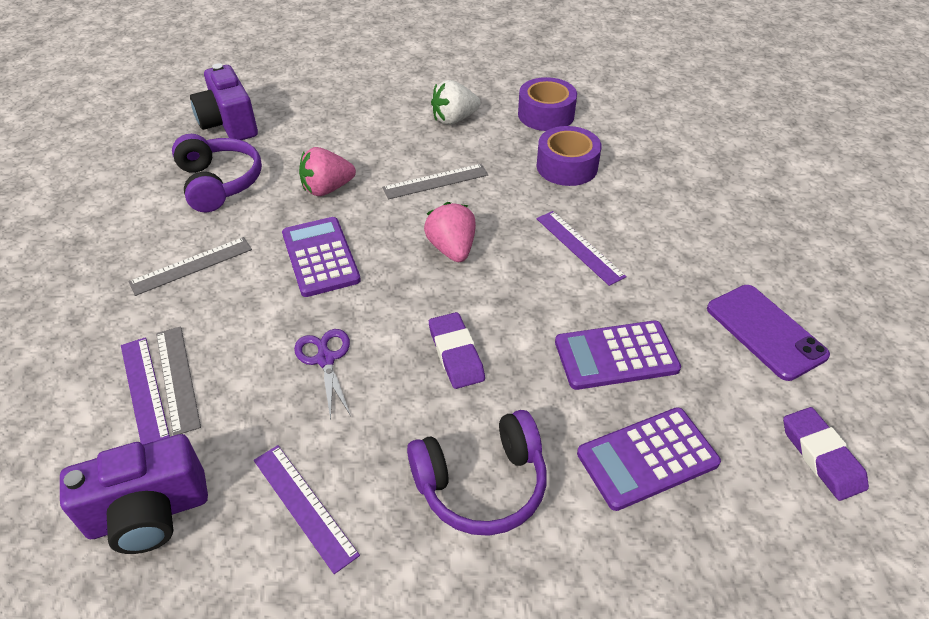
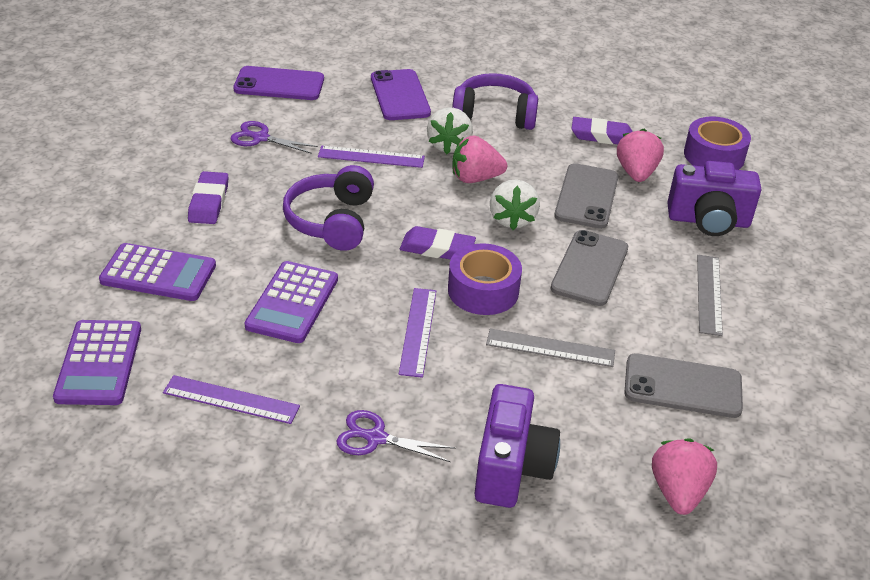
grey phone: 0 -> 3
grey ruler: 3 -> 2
pink strawberry: 2 -> 3
purple eraser: 2 -> 3
purple phone: 1 -> 2
purple scissors: 1 -> 2
white strawberry: 1 -> 2

